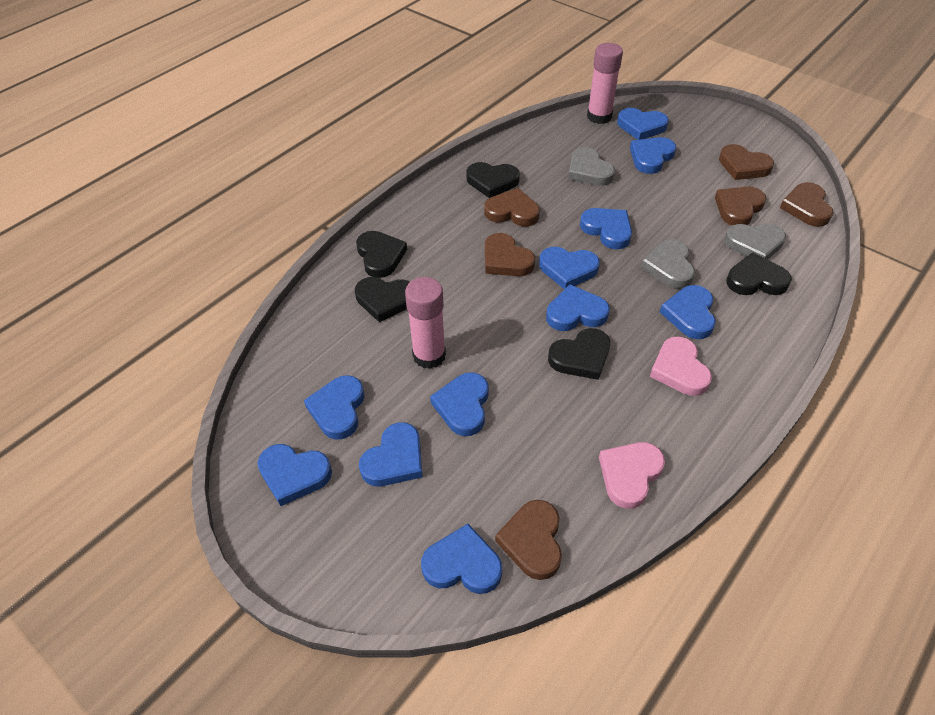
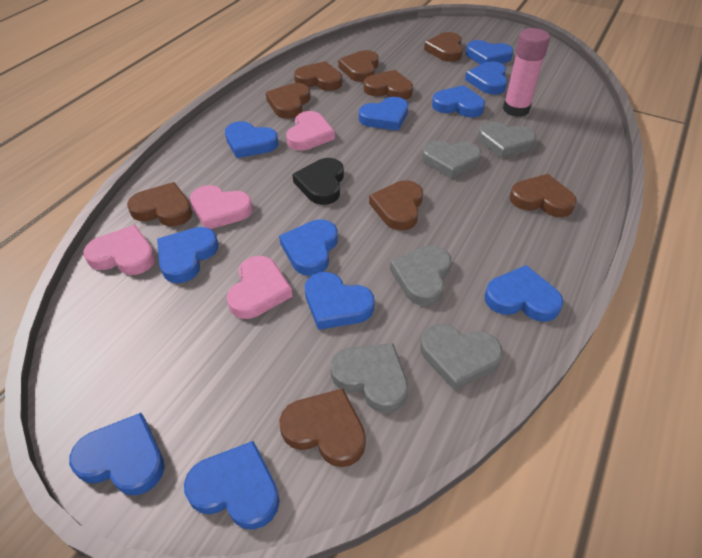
black heart: 5 -> 1
brown heart: 6 -> 9
grey heart: 3 -> 5
pink glue stick: 2 -> 1
pink heart: 2 -> 4

